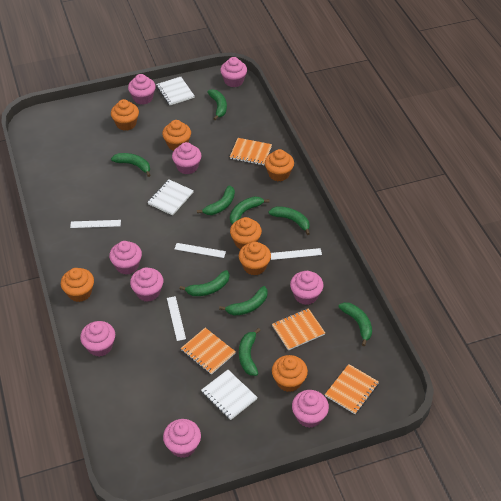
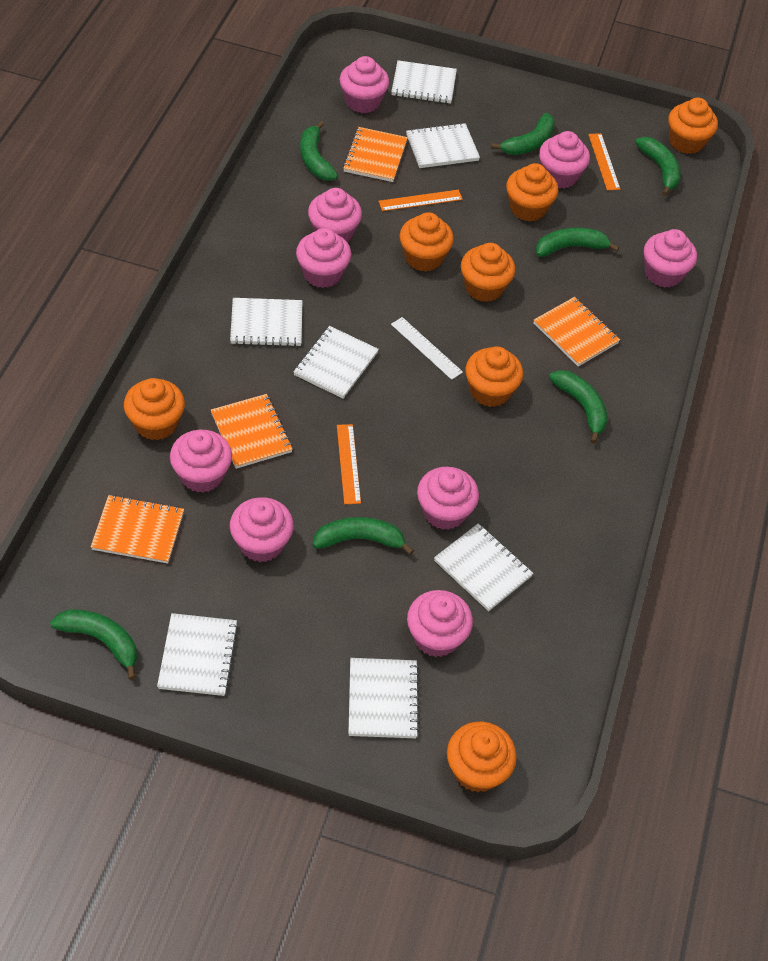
green banana: 9 -> 7
orange ruler: 0 -> 3
white notebook: 3 -> 7
white ruler: 4 -> 1

